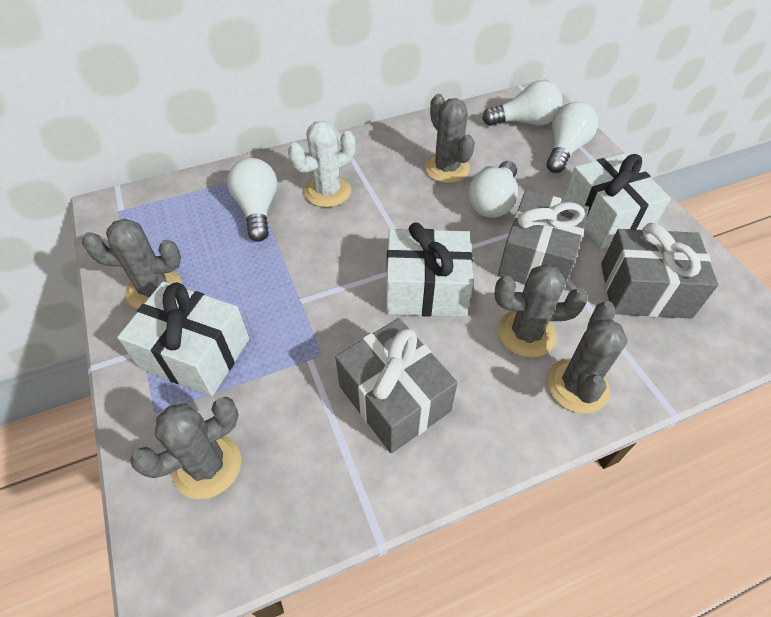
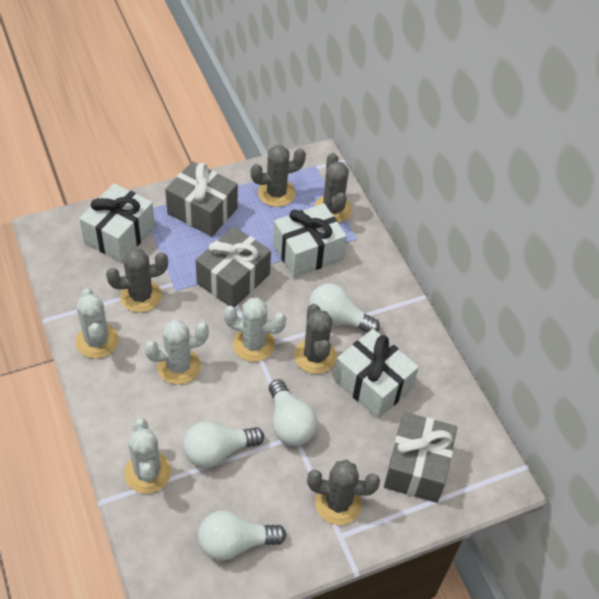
white cactus: 1 -> 4

